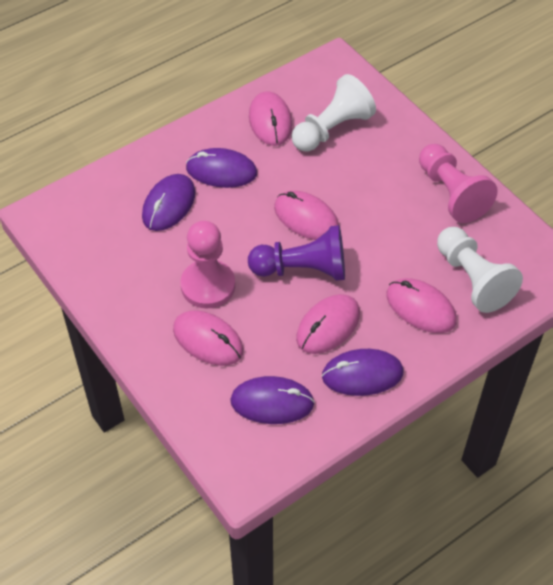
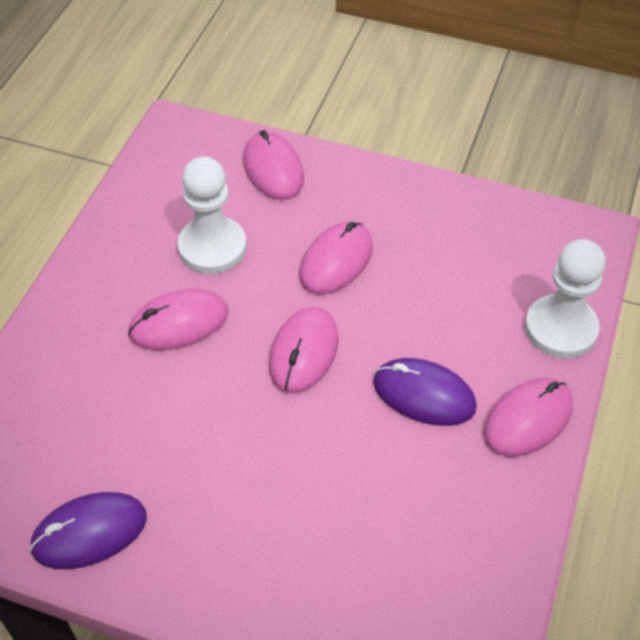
pink pawn: 2 -> 0
purple mouse: 4 -> 2
purple pawn: 1 -> 0

